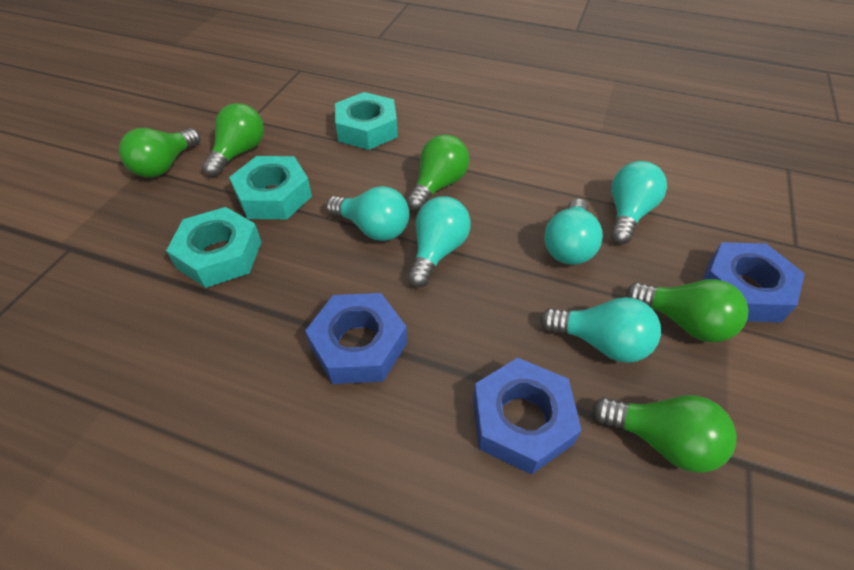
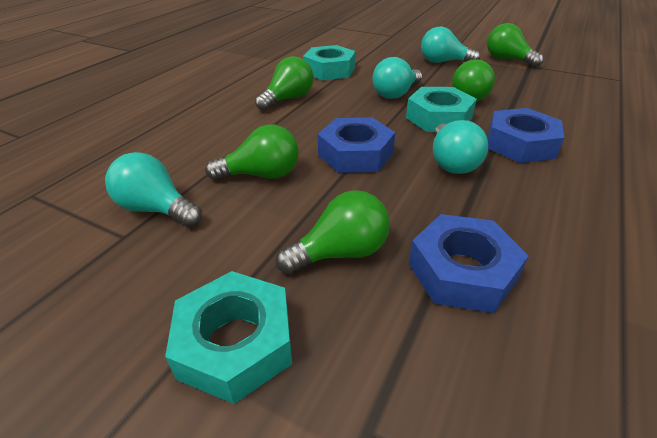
turquoise light bulb: 5 -> 4

